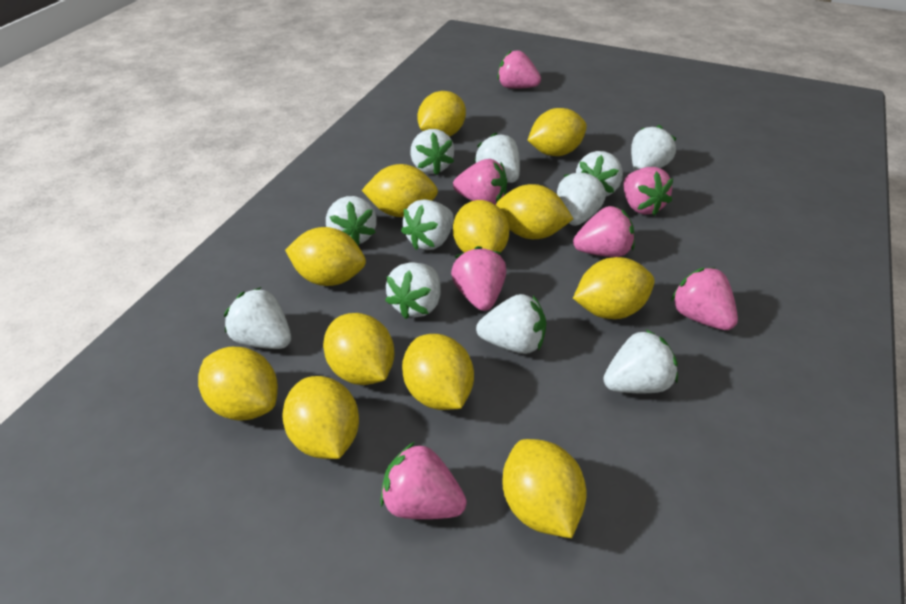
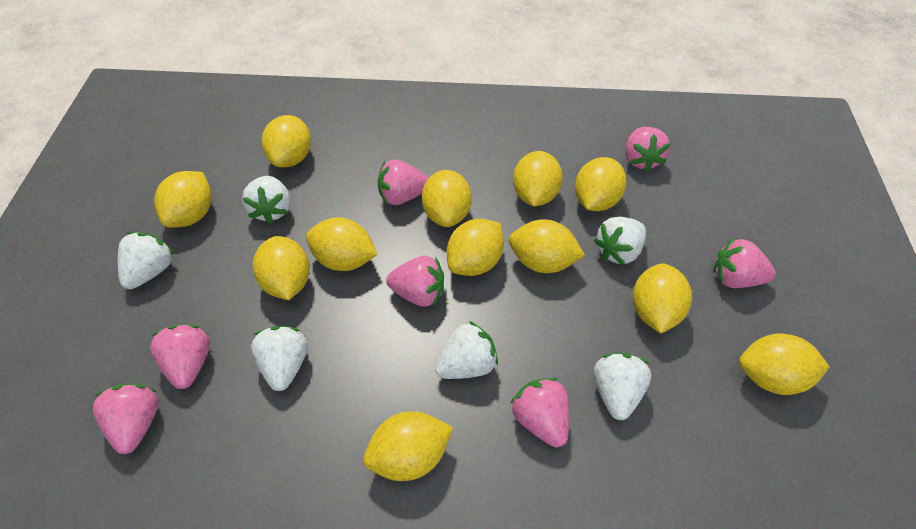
white strawberry: 11 -> 6

